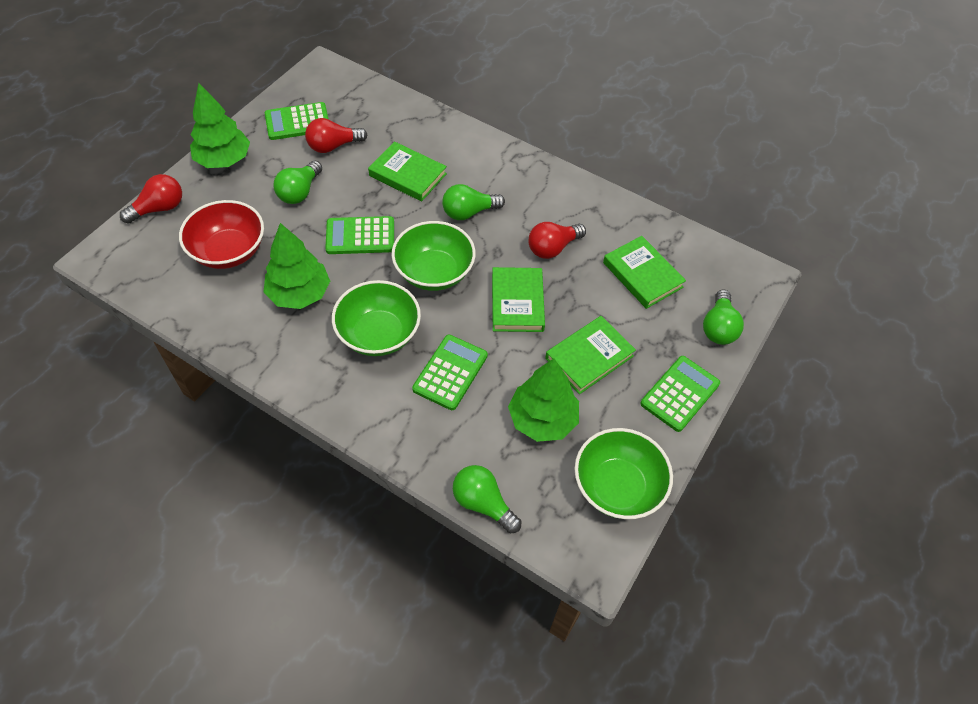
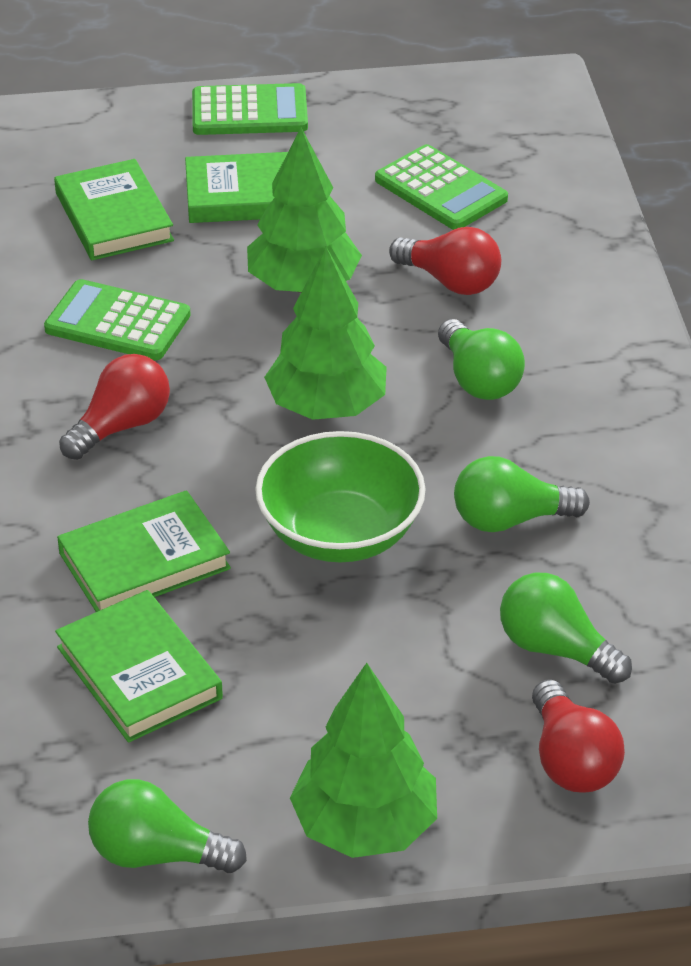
green bowl: 3 -> 1
green calculator: 4 -> 3
red bowl: 1 -> 0

